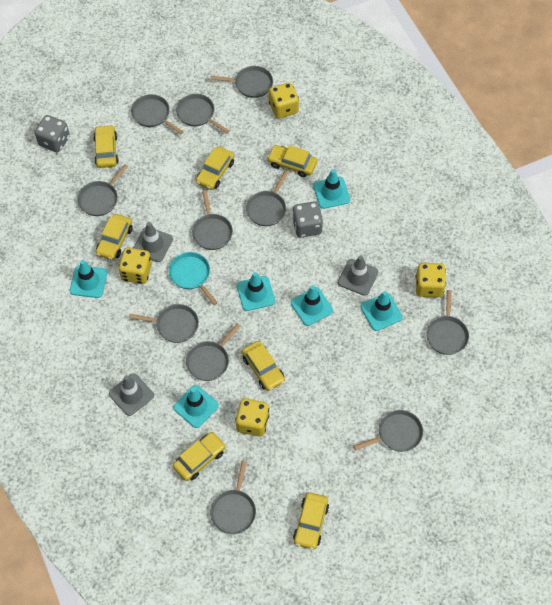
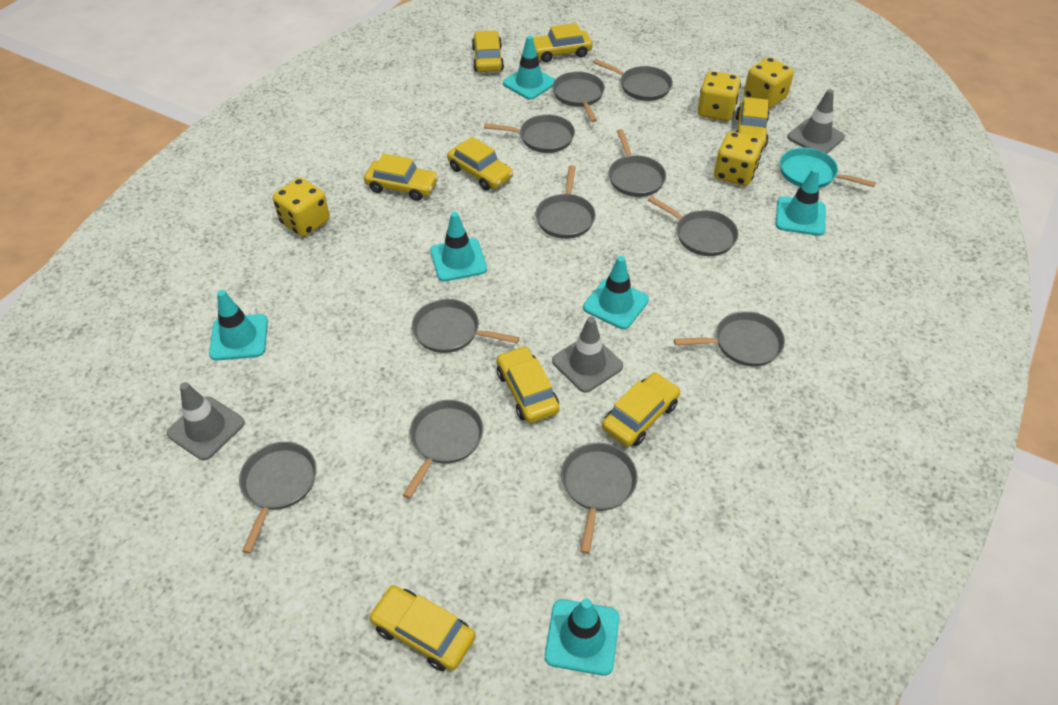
grey dice: 2 -> 0
yellow car: 7 -> 8

